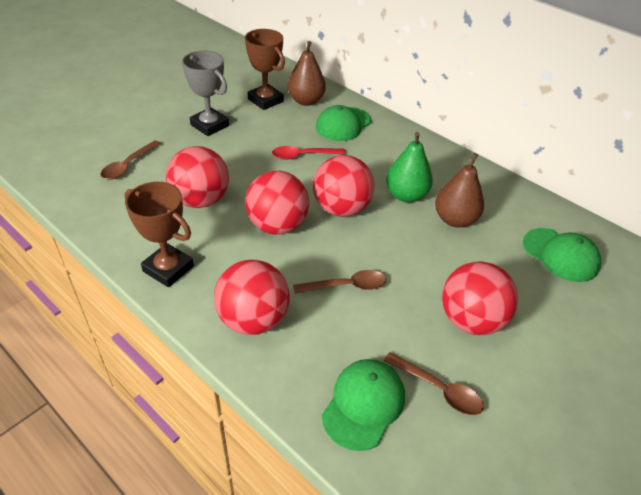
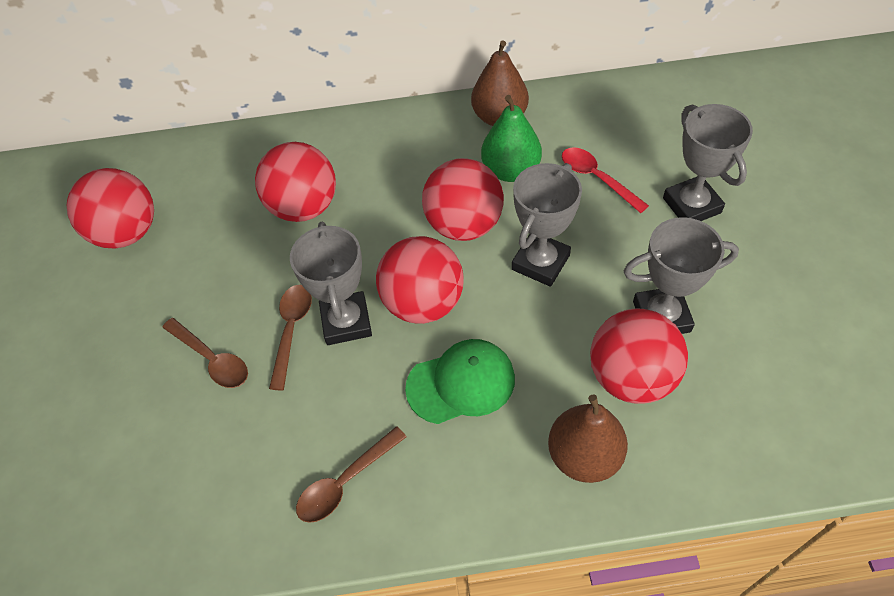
brown trophy: 2 -> 0
green cap: 3 -> 1
grey trophy: 1 -> 4

